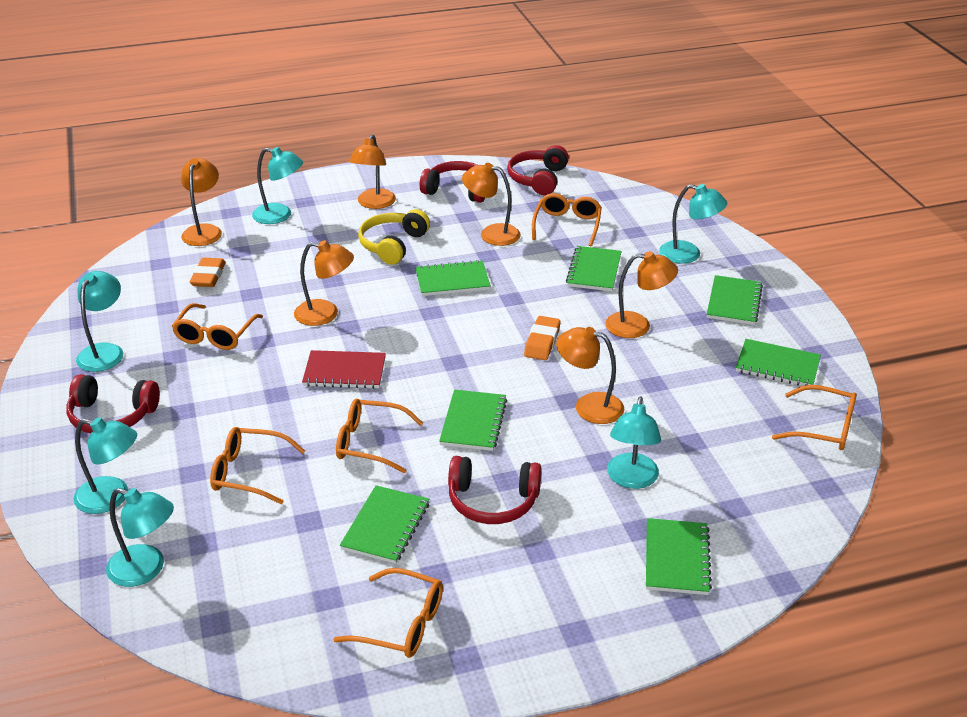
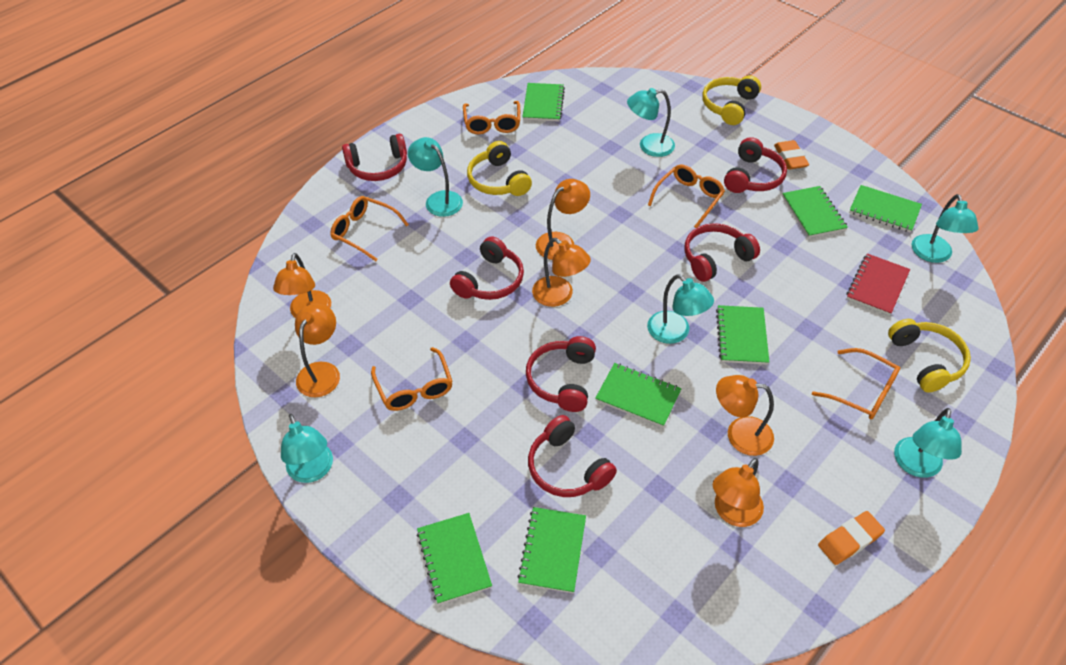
orange glasses: 6 -> 5
red headphones: 4 -> 6
yellow headphones: 1 -> 3

